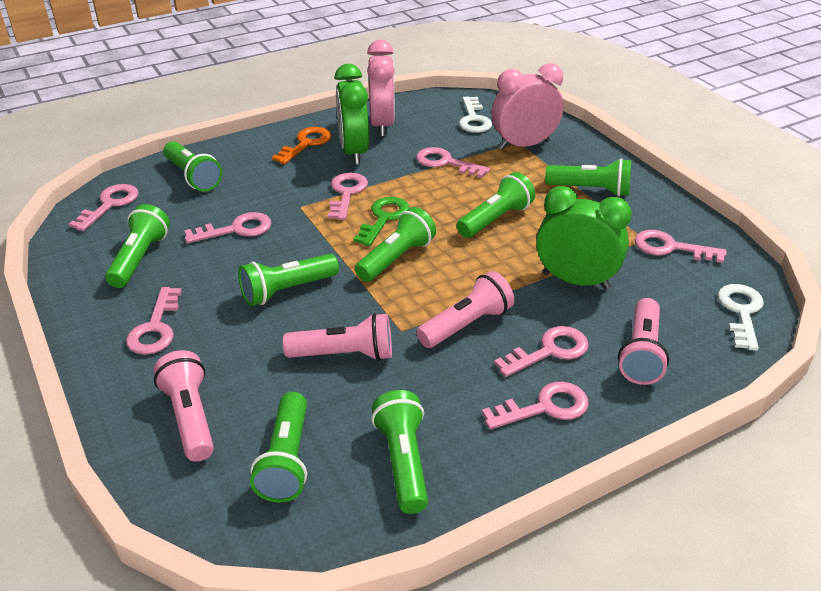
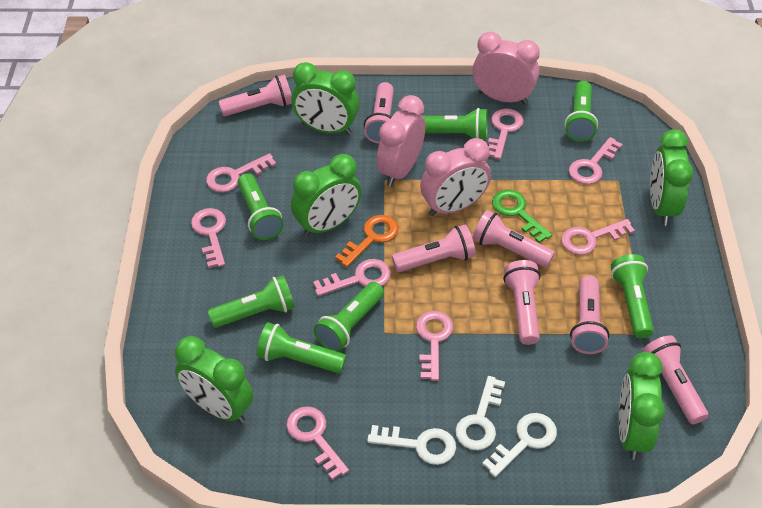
green clock: 2 -> 5
green flashlight: 8 -> 7
pink clock: 2 -> 3
pink flashlight: 4 -> 7
white key: 2 -> 3

